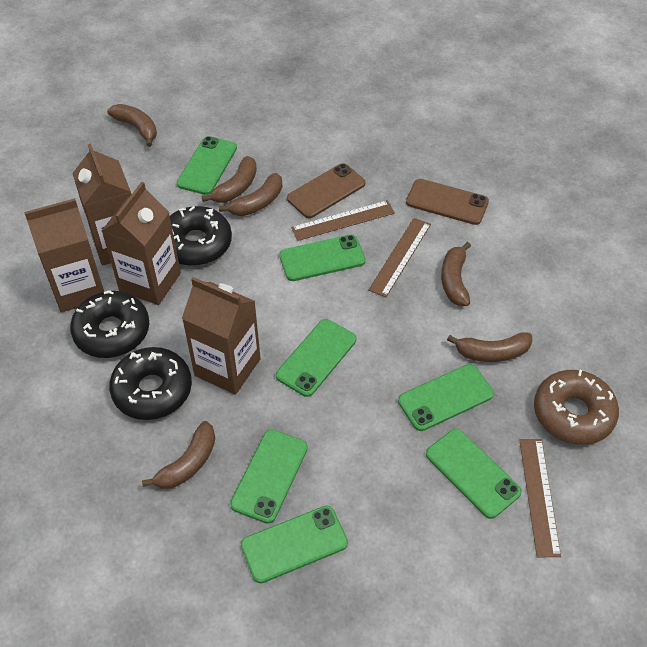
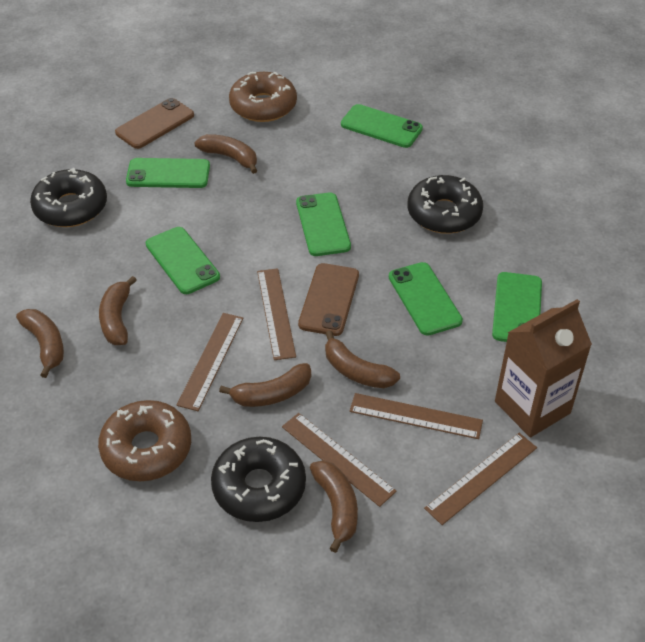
brown carton: 4 -> 1
brown donut: 1 -> 2
brown ruler: 3 -> 5
green phone: 7 -> 6

